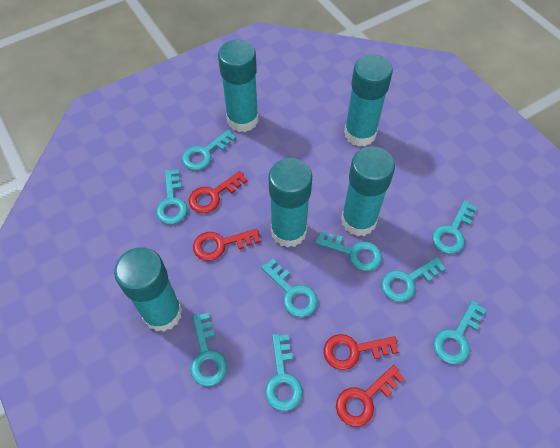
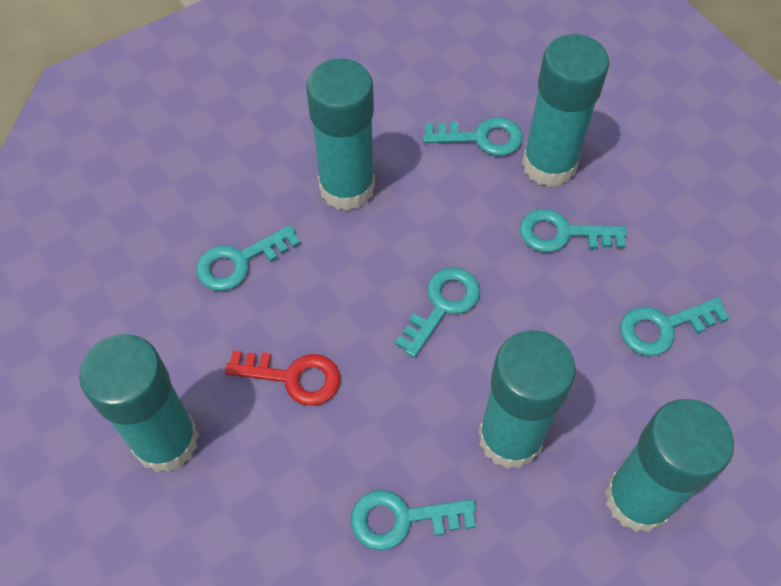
red key: 4 -> 1
turquoise key: 9 -> 6

